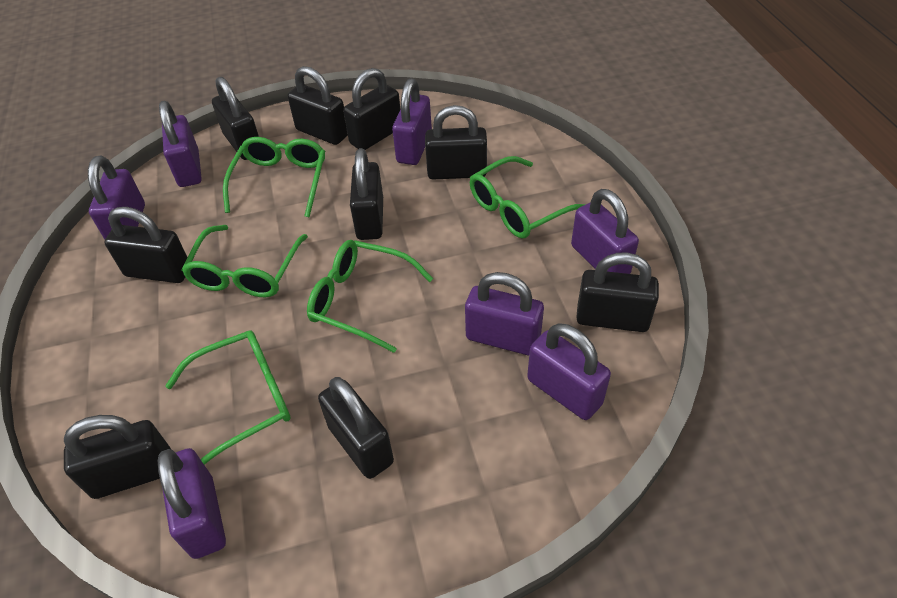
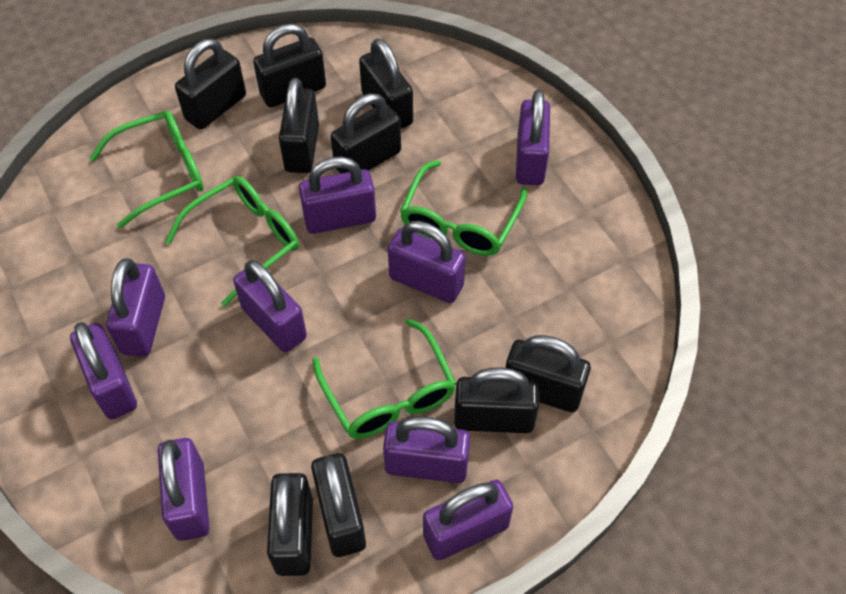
green glasses: 5 -> 4
purple padlock: 7 -> 9

